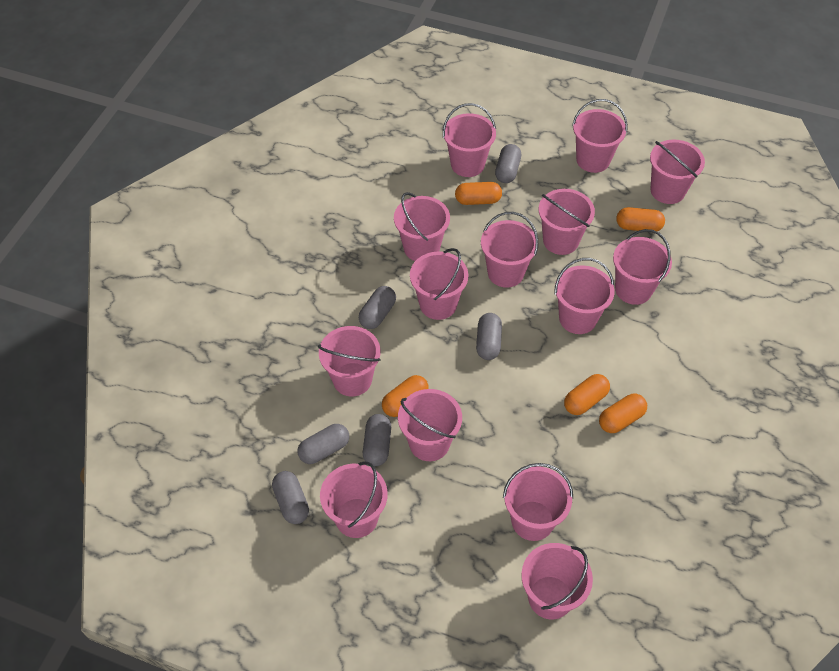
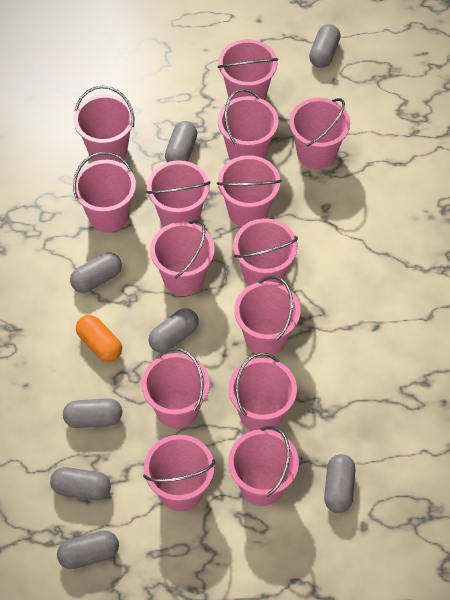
grey capsule: 6 -> 8
orange capsule: 5 -> 1

